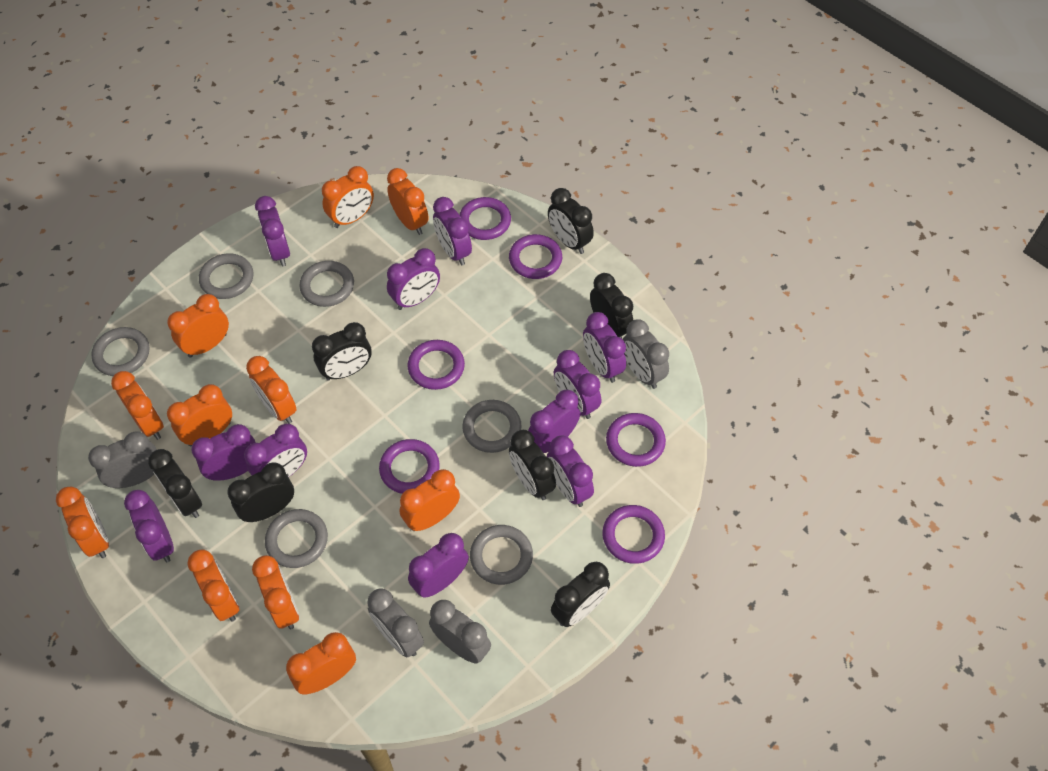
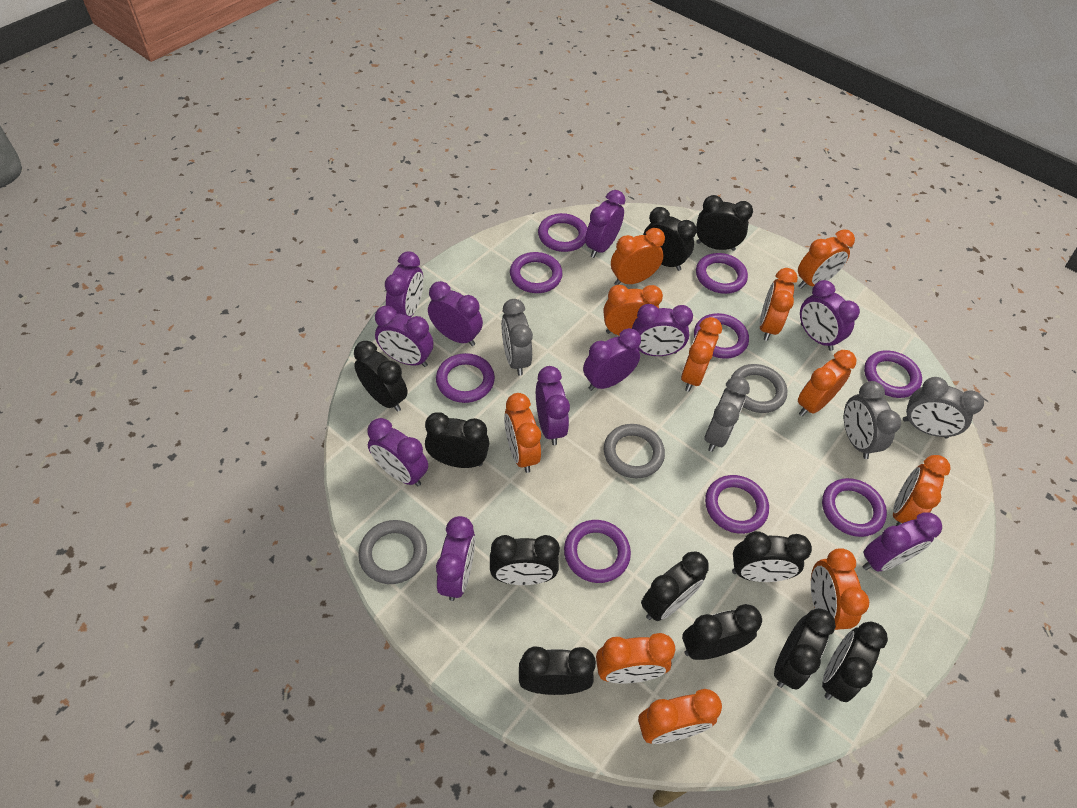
black clock: 7 -> 11
grey ring: 6 -> 3
purple ring: 6 -> 9

